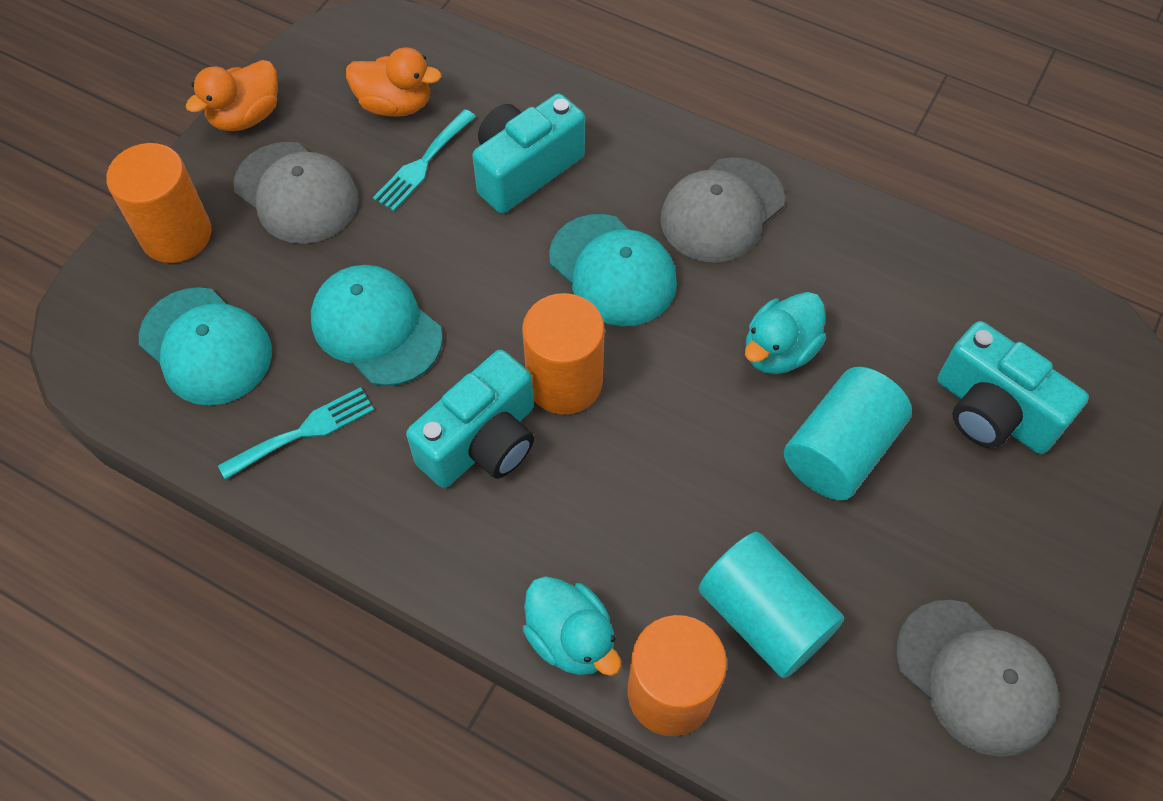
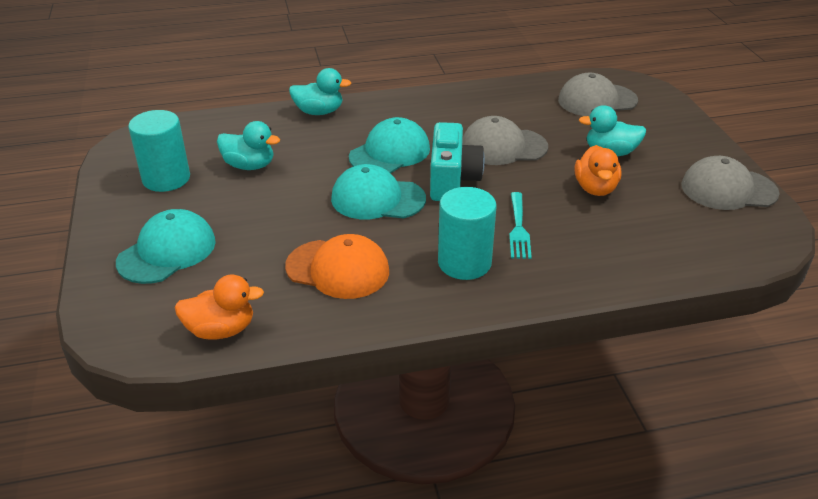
orange cap: 0 -> 1
orange cylinder: 3 -> 0
turquoise camera: 3 -> 1
turquoise duck: 2 -> 3
turquoise fork: 2 -> 1

